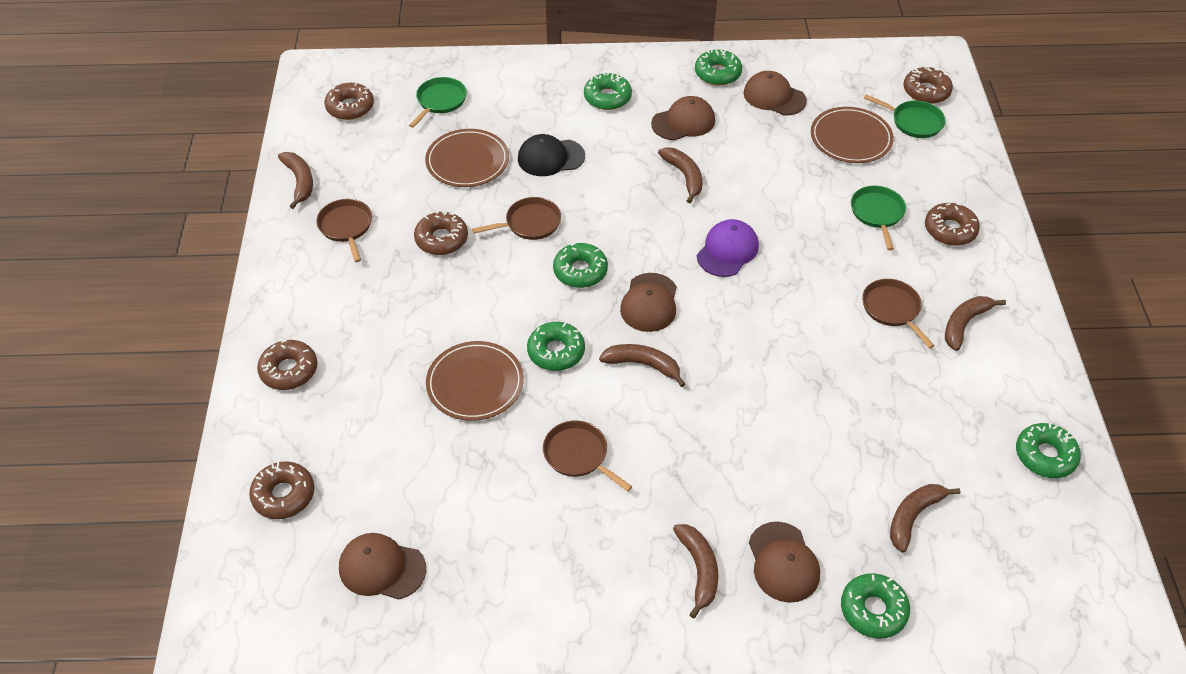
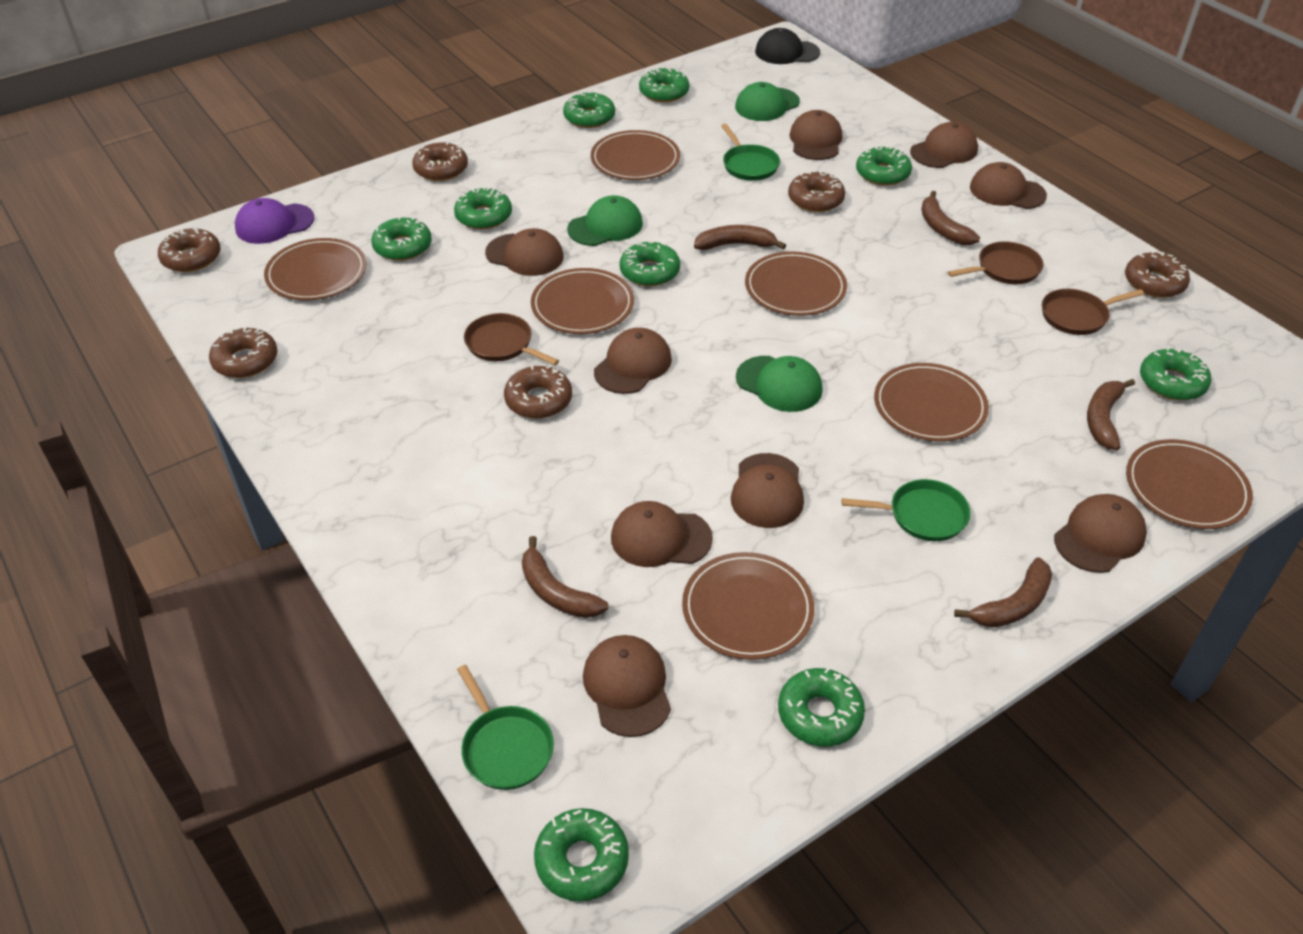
brown banana: 6 -> 5
brown cap: 5 -> 9
brown pan: 4 -> 3
brown plate: 3 -> 7
green cap: 0 -> 3
green donut: 6 -> 9

